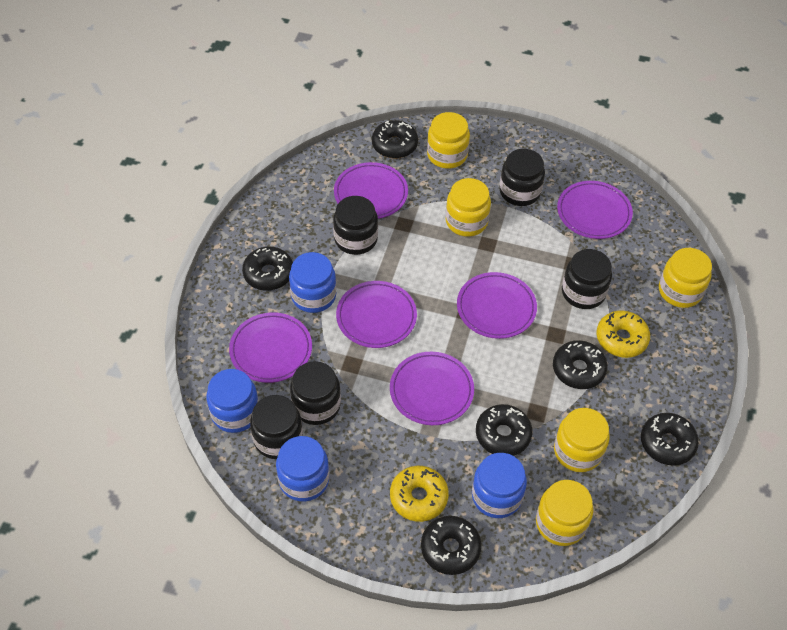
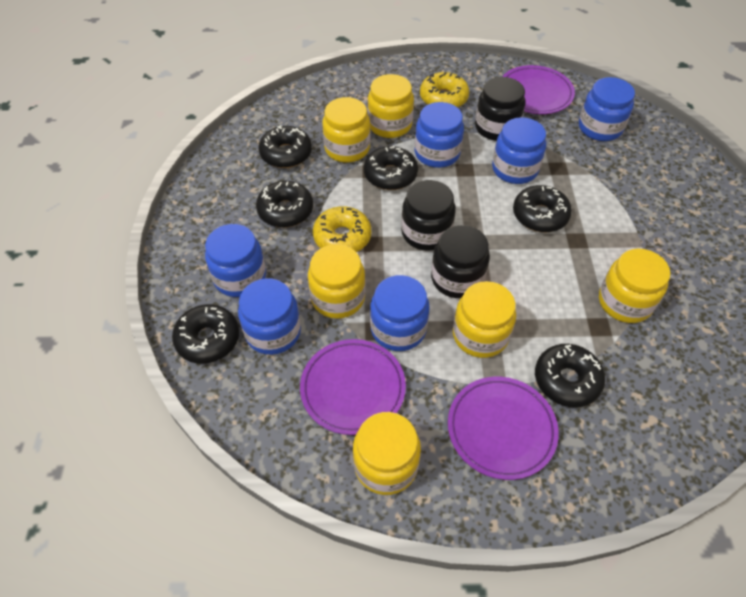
black jar: 5 -> 3
blue jar: 4 -> 6
purple plate: 6 -> 3
yellow jar: 5 -> 6

